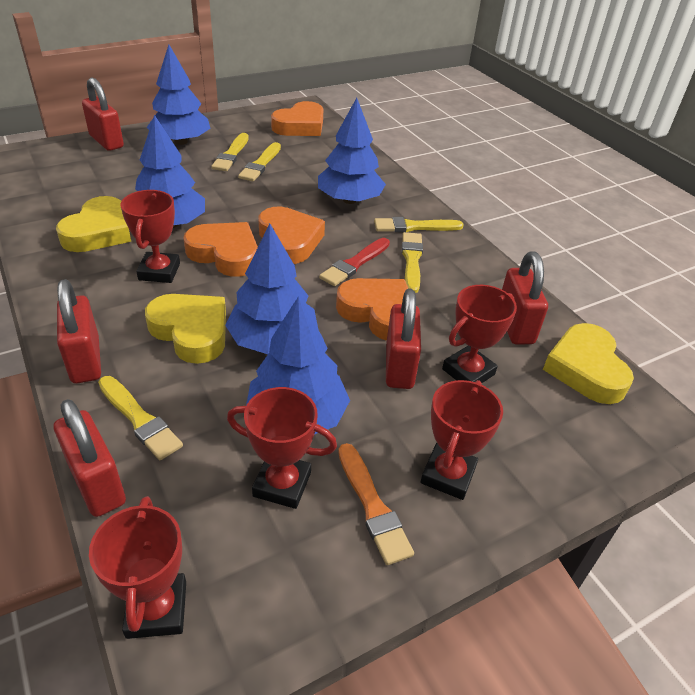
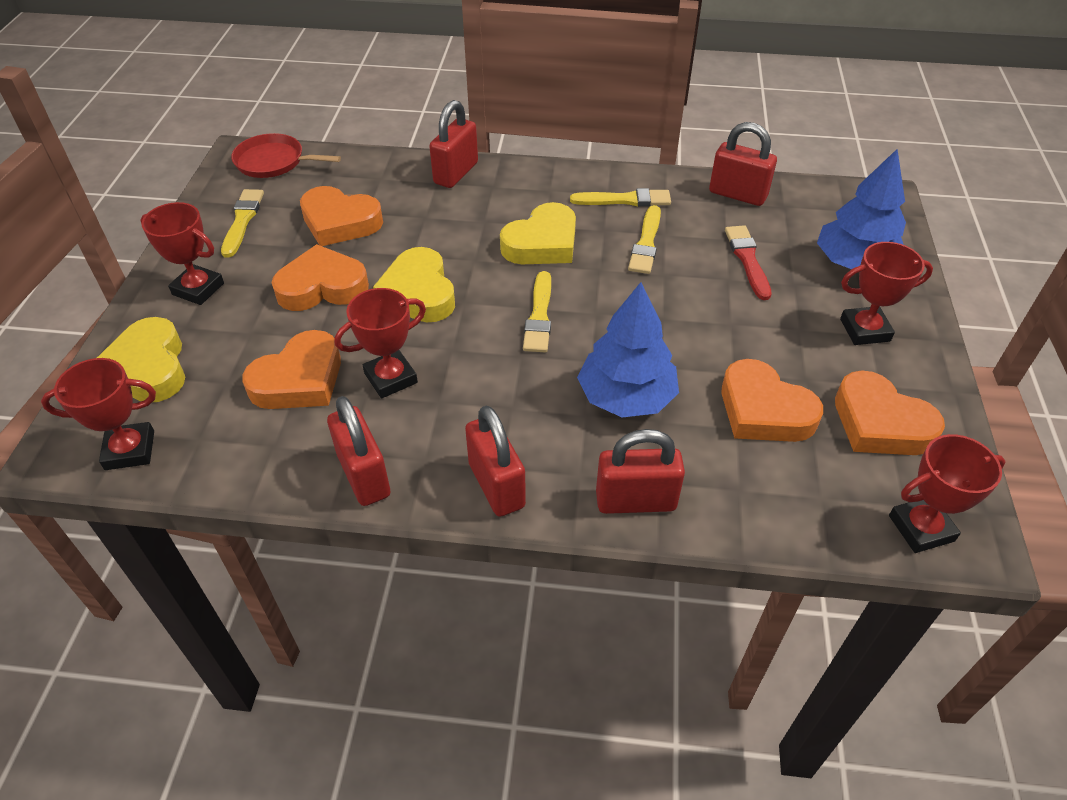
blue tree: 5 -> 2
orange brush: 1 -> 0
orange heart: 4 -> 5
red pan: 0 -> 1
yellow brush: 5 -> 4

